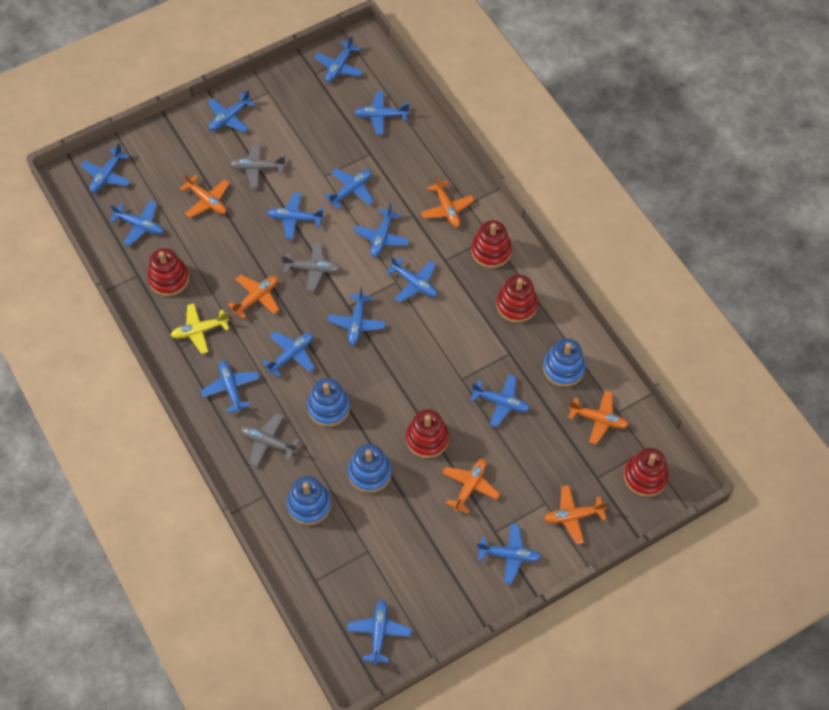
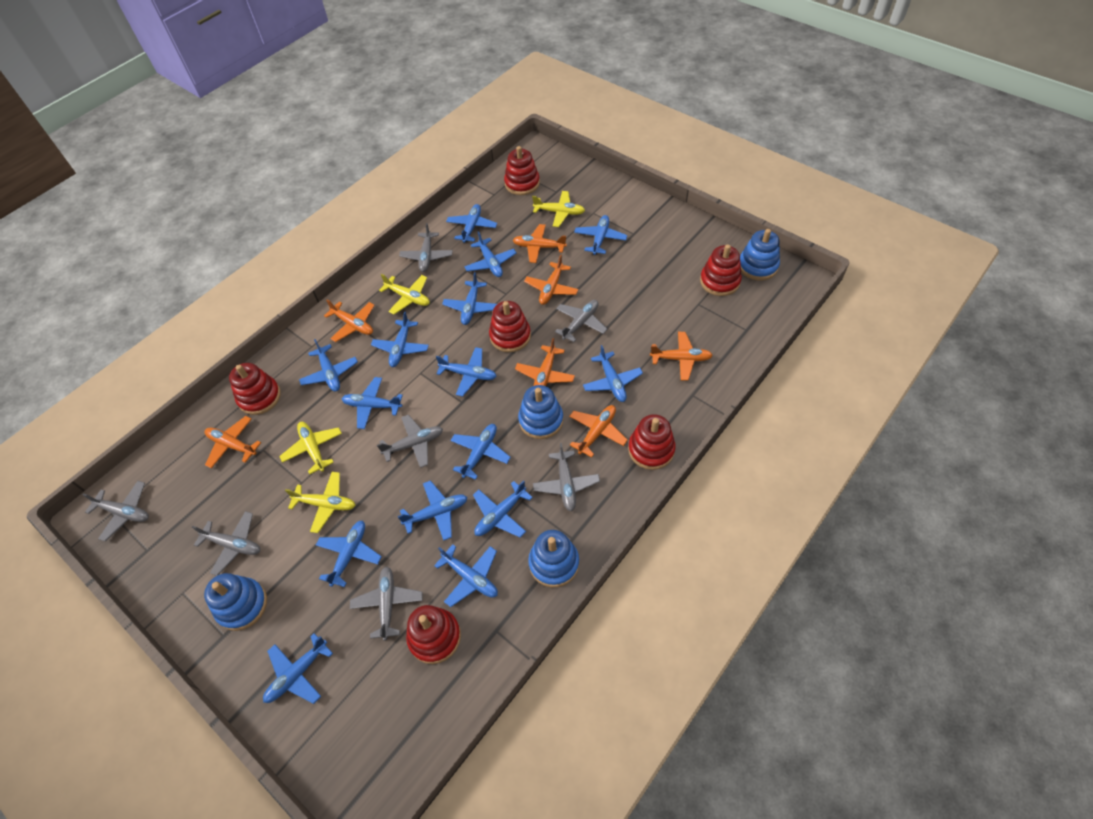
grey plane: 3 -> 7
orange plane: 6 -> 7
red stacking toy: 5 -> 6
yellow plane: 1 -> 4

